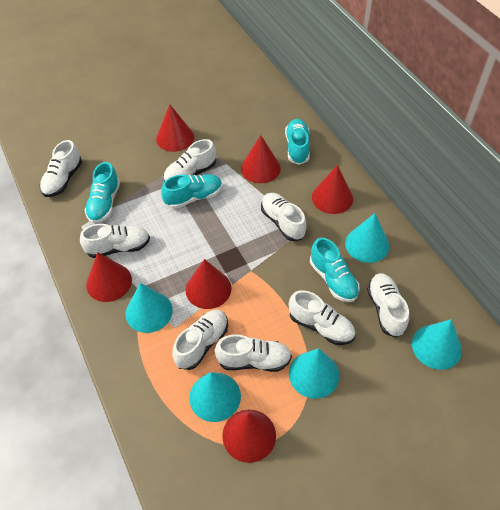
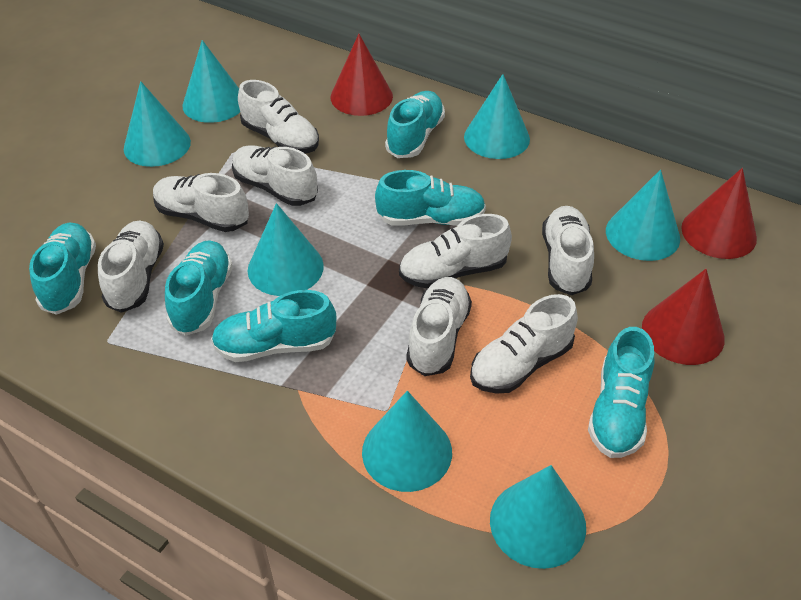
red cone: 6 -> 3
turquoise cone: 5 -> 7
turquoise shoe: 4 -> 6

